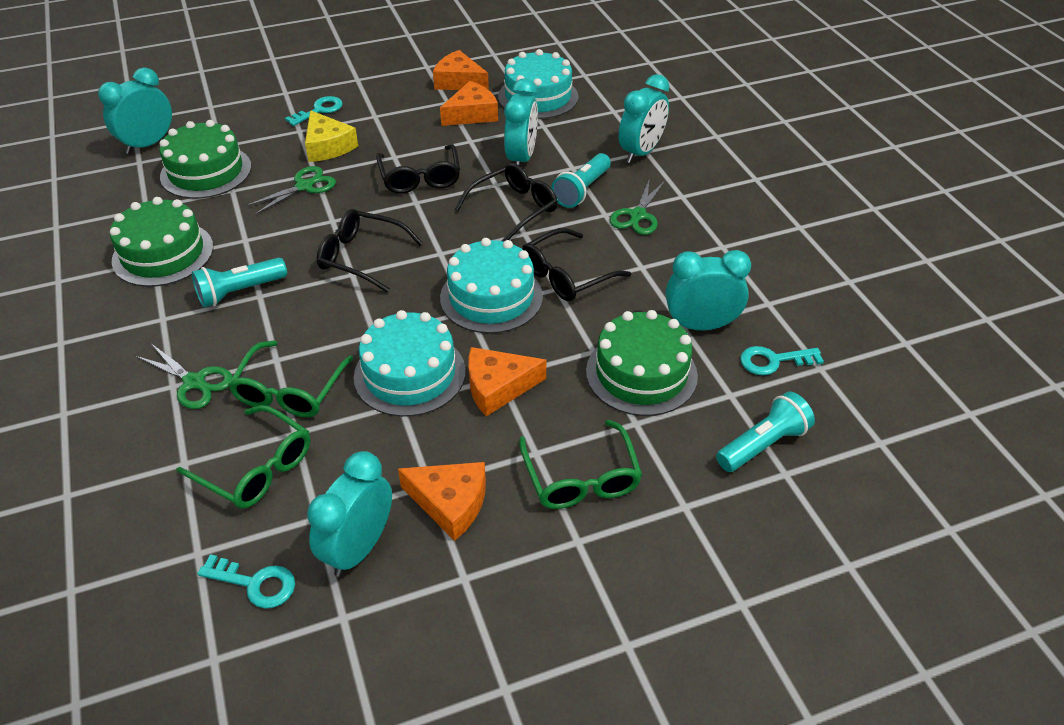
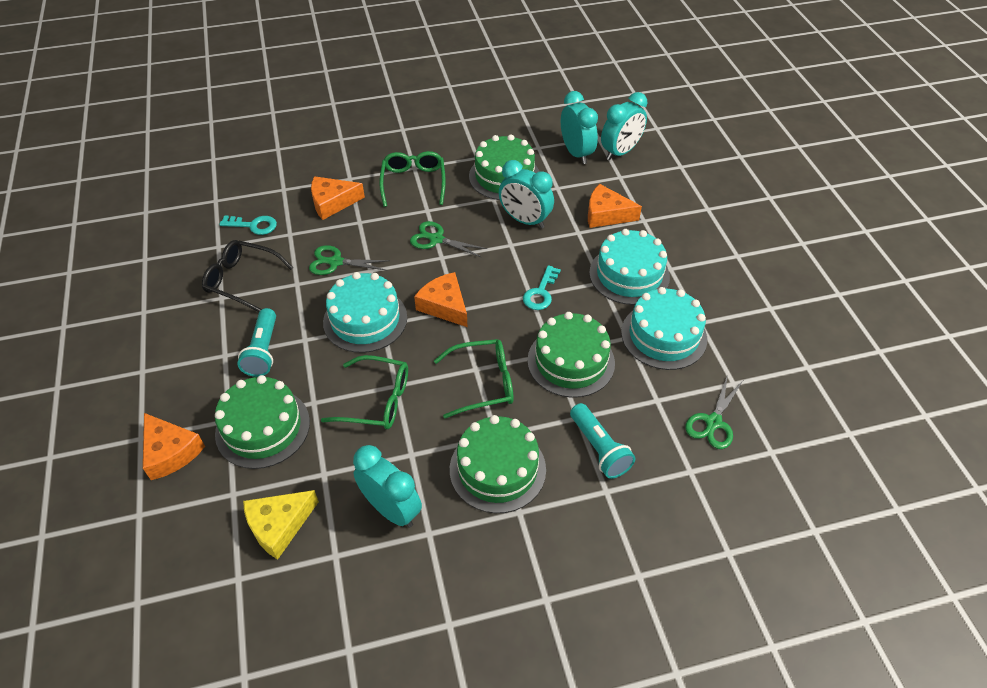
black glasses: 4 -> 1
green cake: 3 -> 4
turquoise clock: 5 -> 4
turquoise flashlight: 3 -> 2
turquoise key: 3 -> 2

